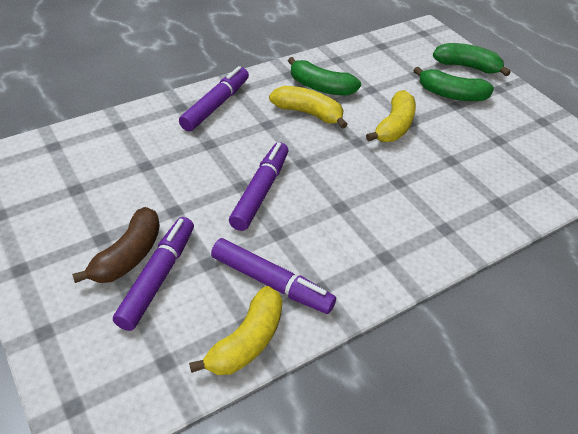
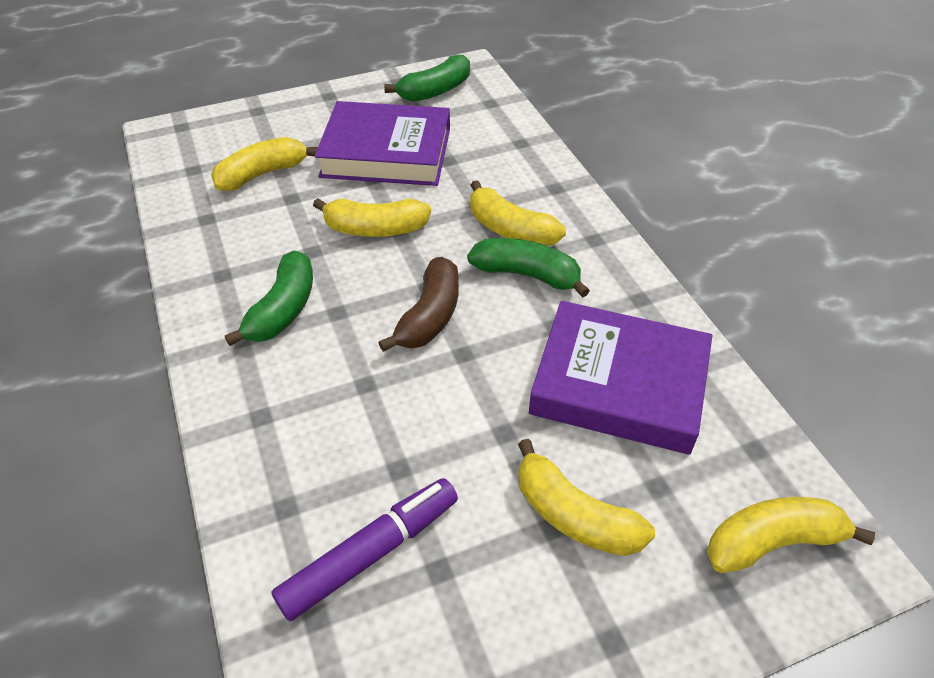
purple book: 0 -> 2
purple marker: 4 -> 1
yellow banana: 3 -> 5

